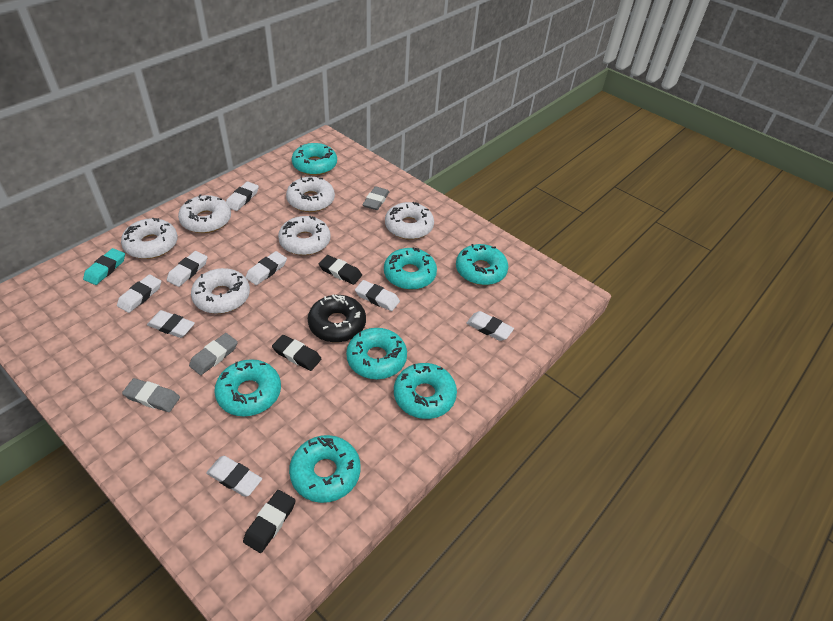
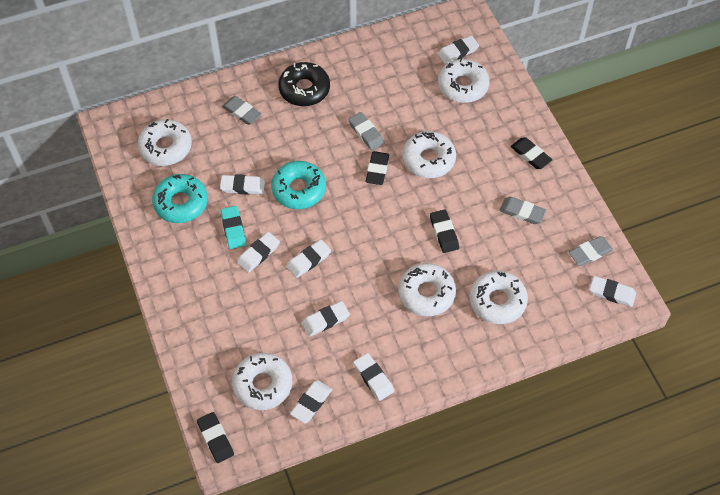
black eraser: 3 -> 4
grey eraser: 3 -> 4
turquoise donut: 7 -> 2

